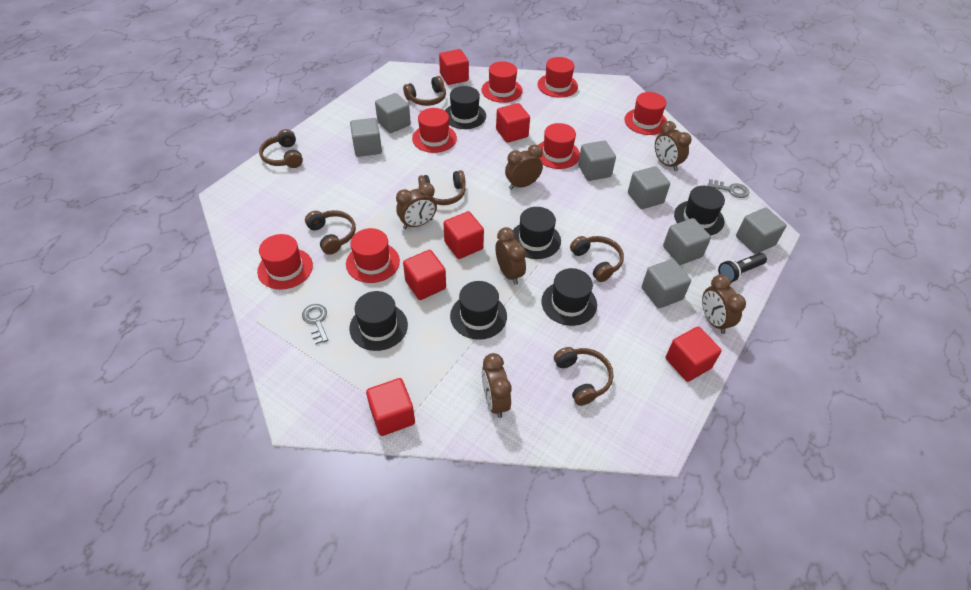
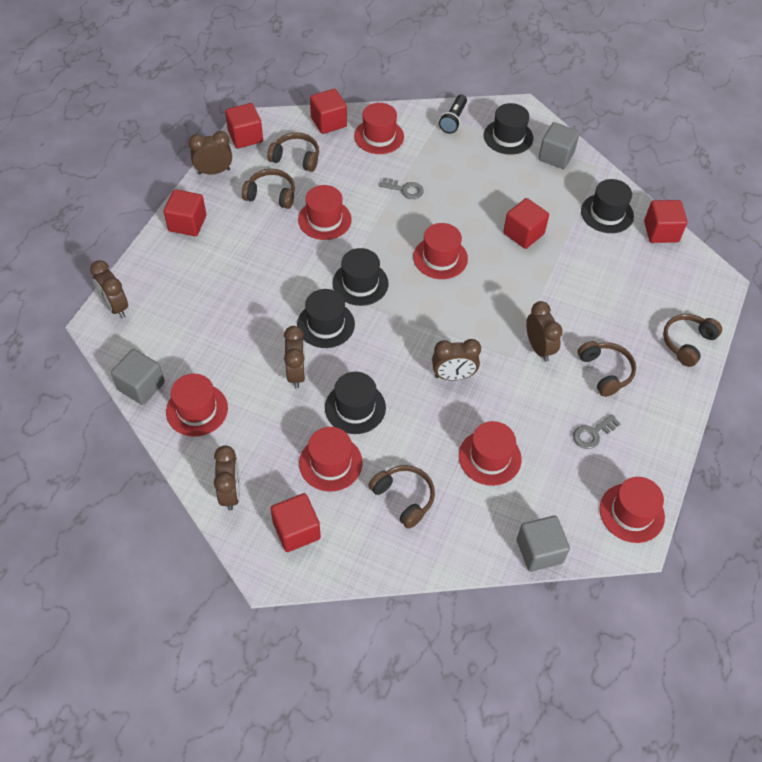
black hat: 6 -> 5
brown headphones: 6 -> 5
grey cube: 7 -> 3

